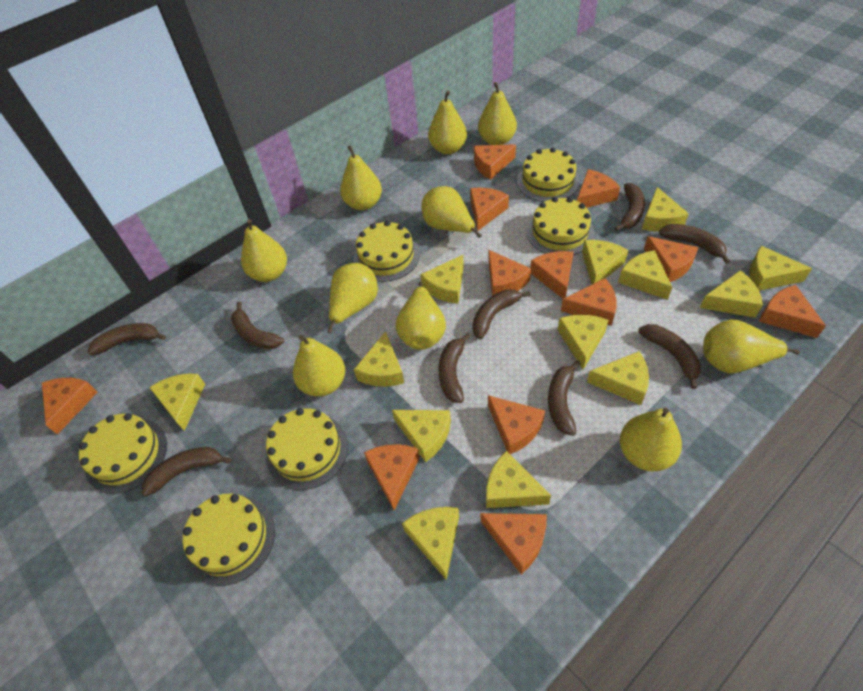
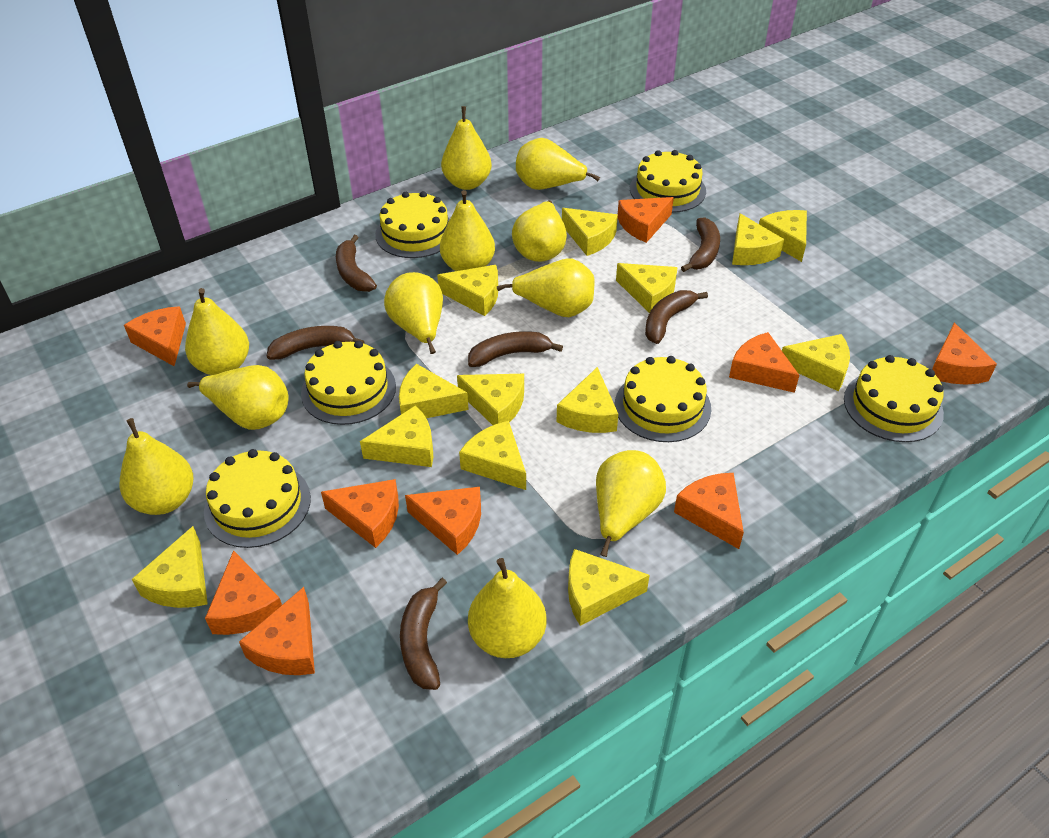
brown banana: 9 -> 6
orange cheese: 12 -> 9
yellow pear: 10 -> 11

